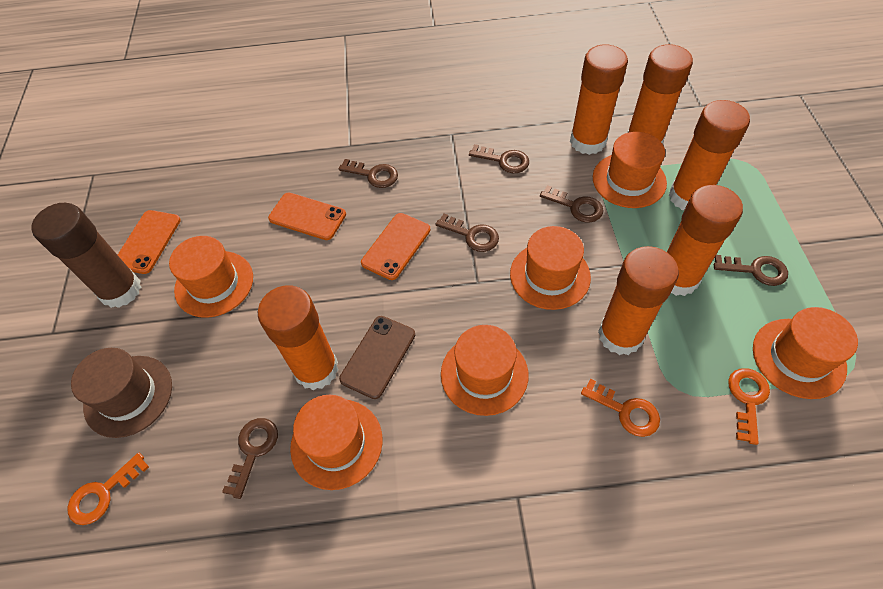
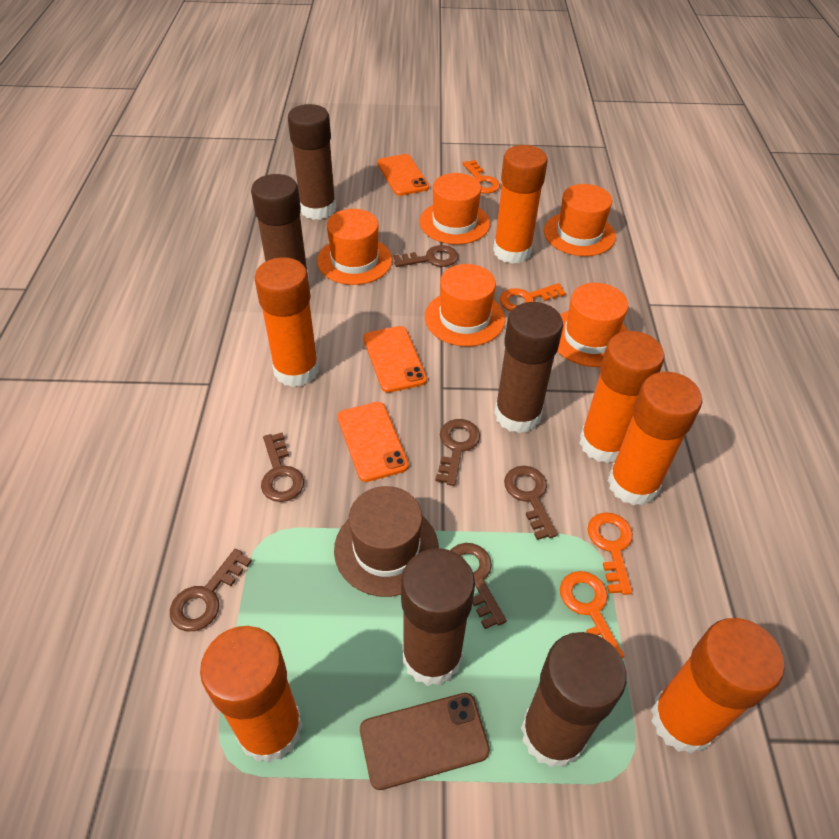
brown glue stick: 1 -> 5
orange hat: 6 -> 5
orange key: 3 -> 4

